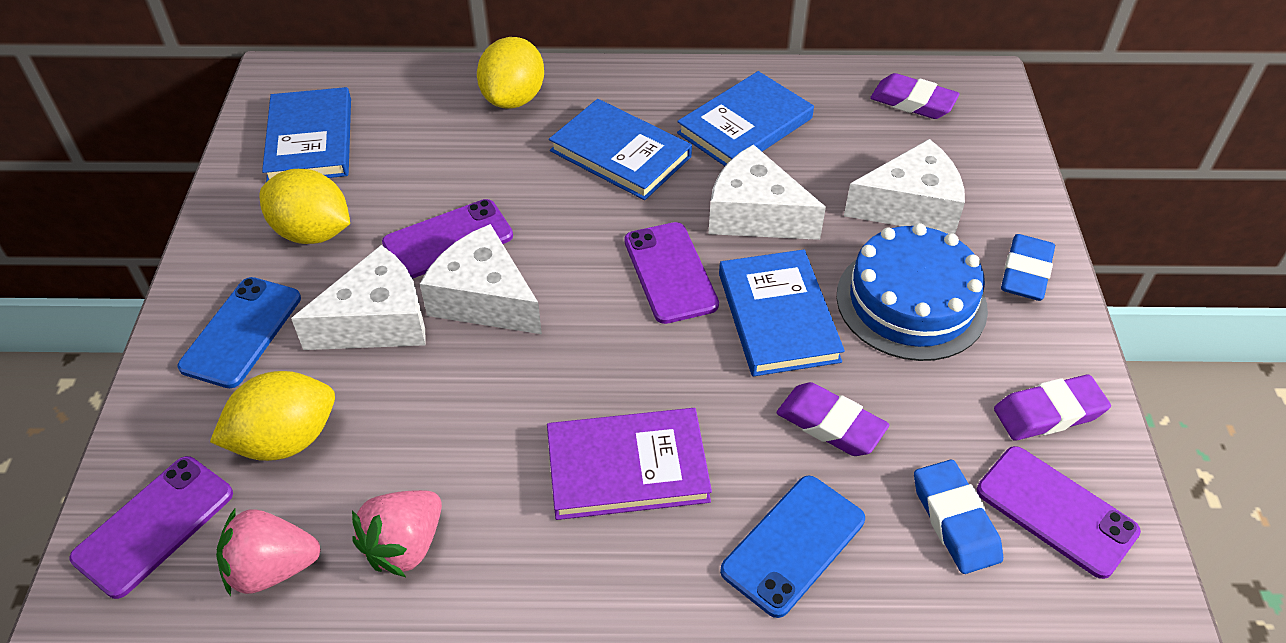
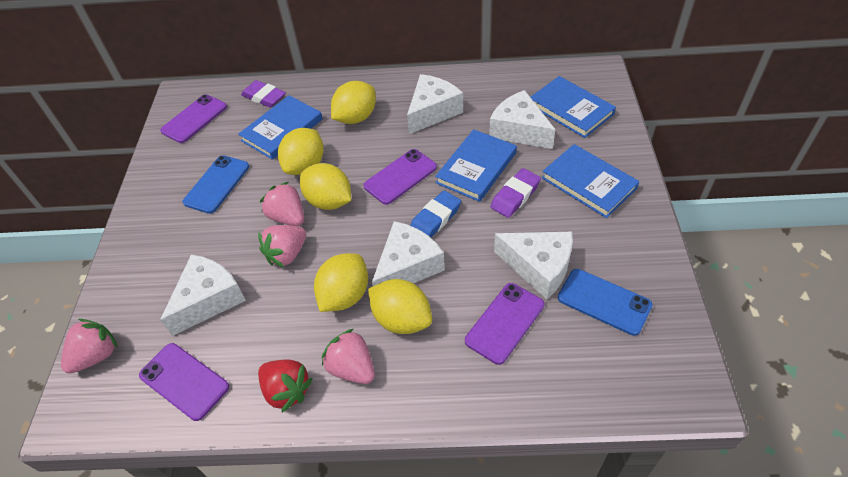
blue cake: 1 -> 0
blue eraser: 2 -> 1
pink strawberry: 2 -> 4
purple book: 1 -> 0
purple eraser: 3 -> 2
red strawberry: 0 -> 1
white cheese: 4 -> 5
yellow lemon: 3 -> 5

